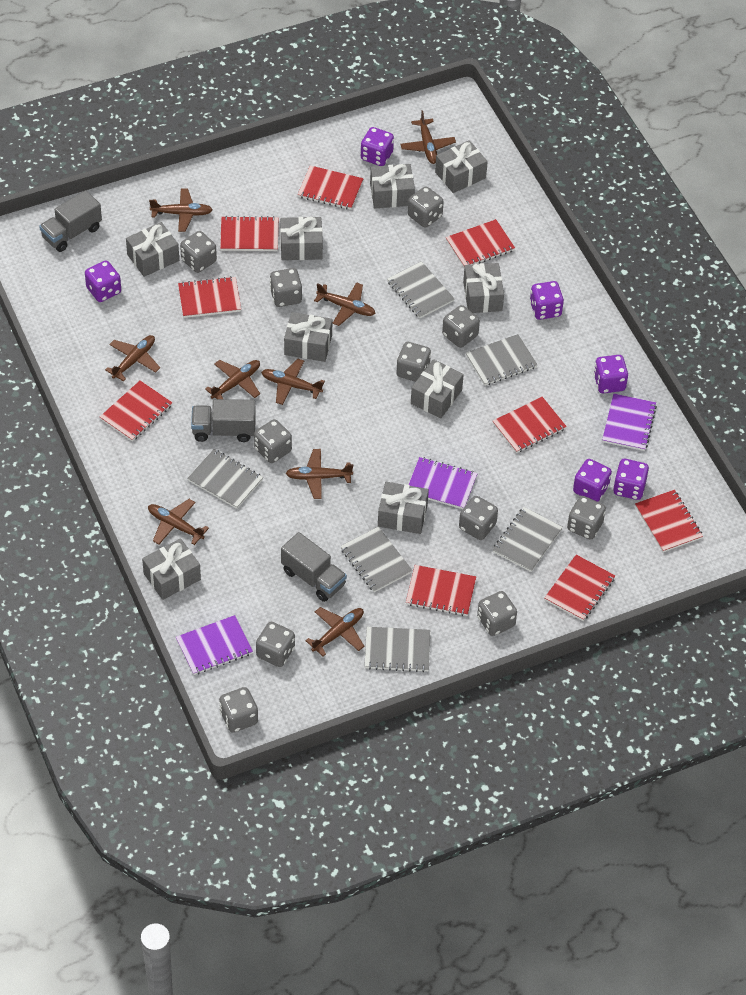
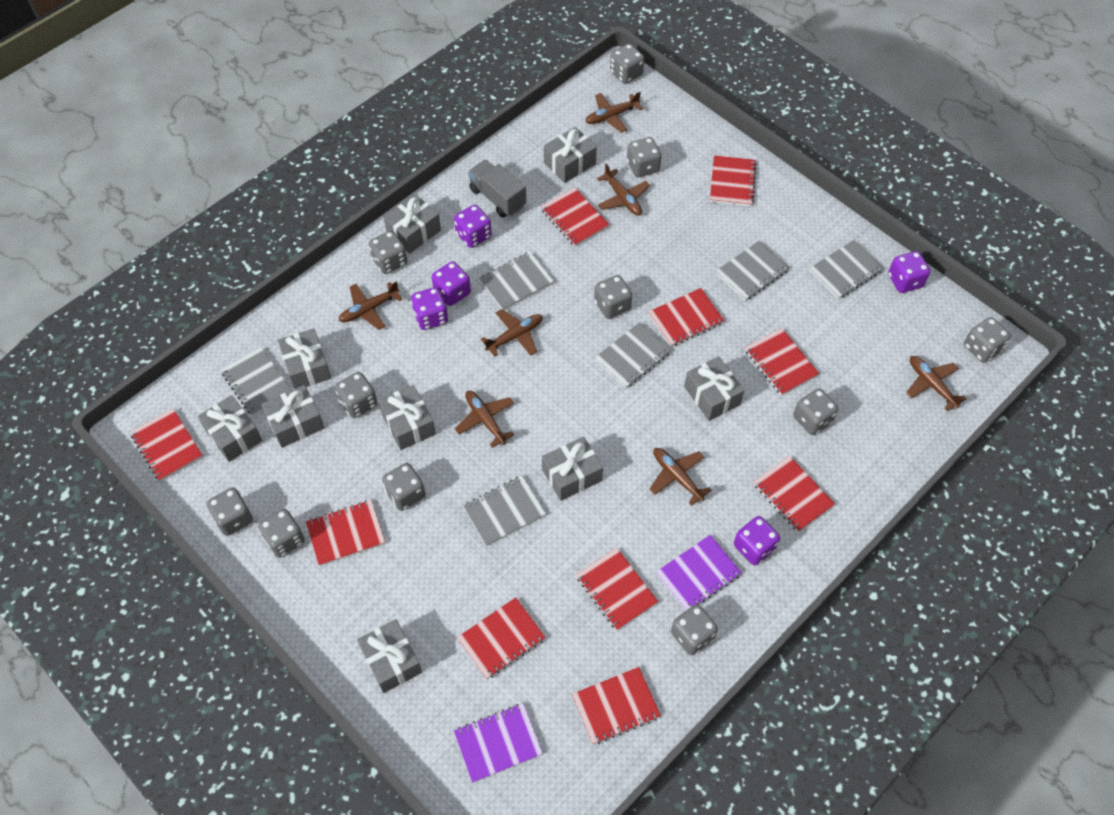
brown plane: 9 -> 7
grey truck: 3 -> 1
purple dice: 6 -> 5
purple notebook: 3 -> 2
red notebook: 9 -> 10

